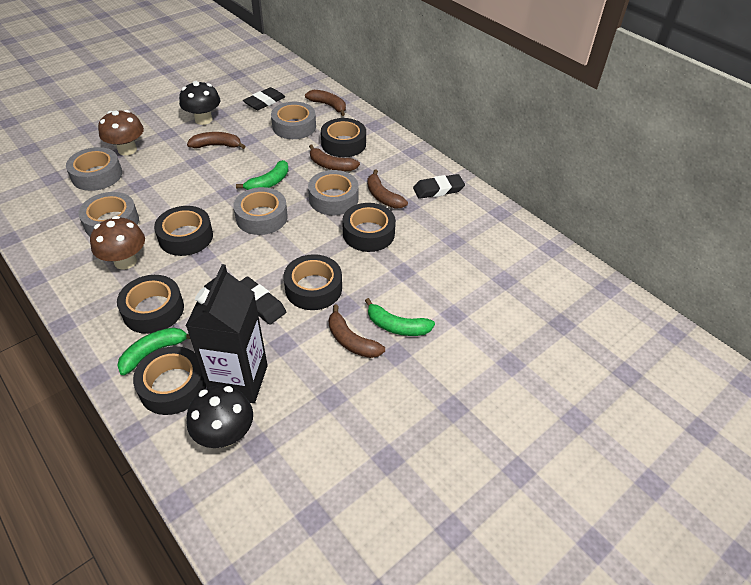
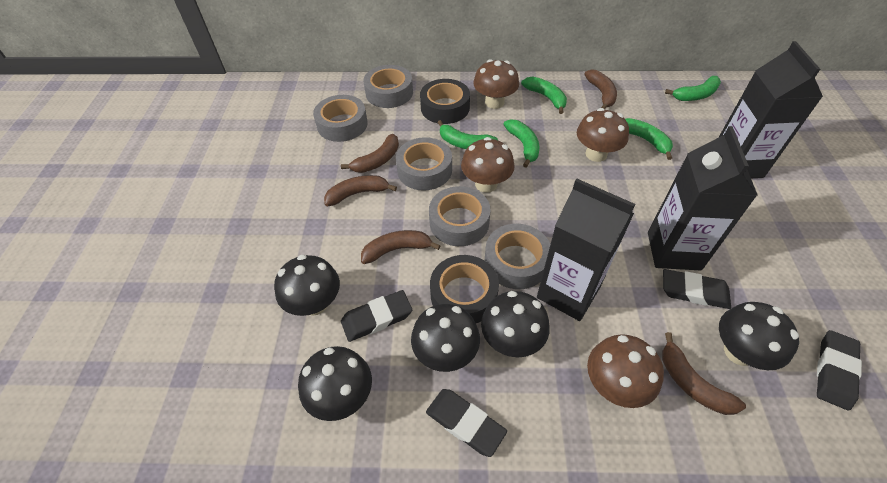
black carton: 1 -> 3
black eraser: 3 -> 4
black mushroom: 2 -> 5
black tape: 6 -> 2
brown mushroom: 2 -> 4
green banana: 3 -> 5

